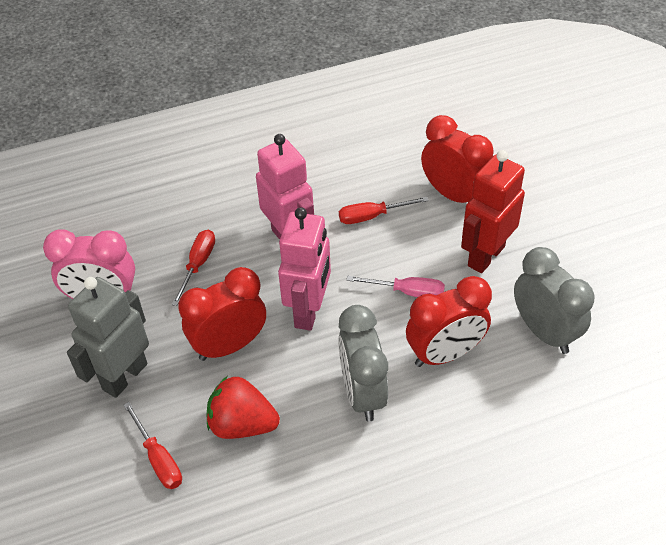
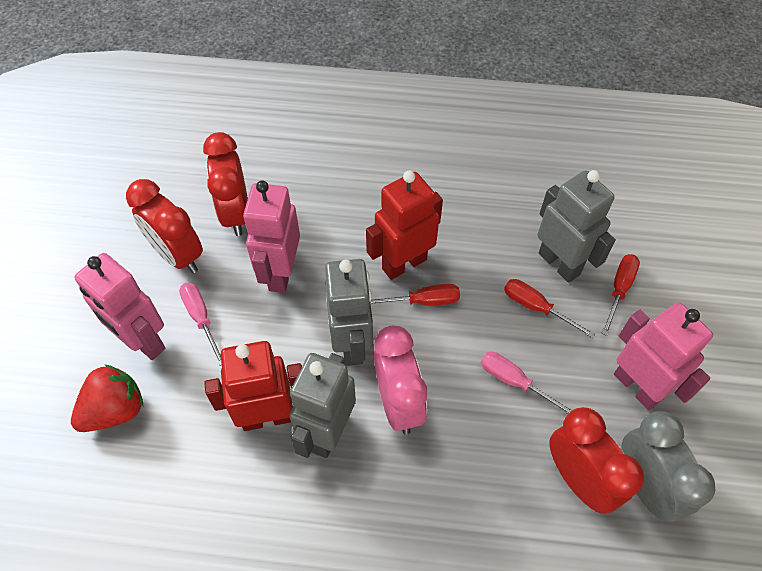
grey clock: 2 -> 1
grey robot: 1 -> 3
pink robot: 2 -> 3
pink screwdriver: 1 -> 2
red robot: 1 -> 2

